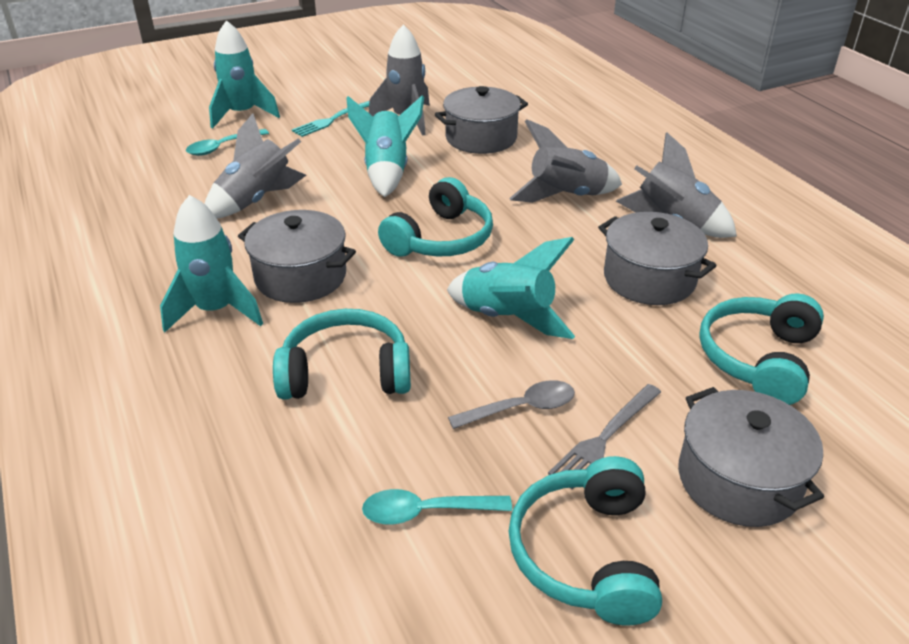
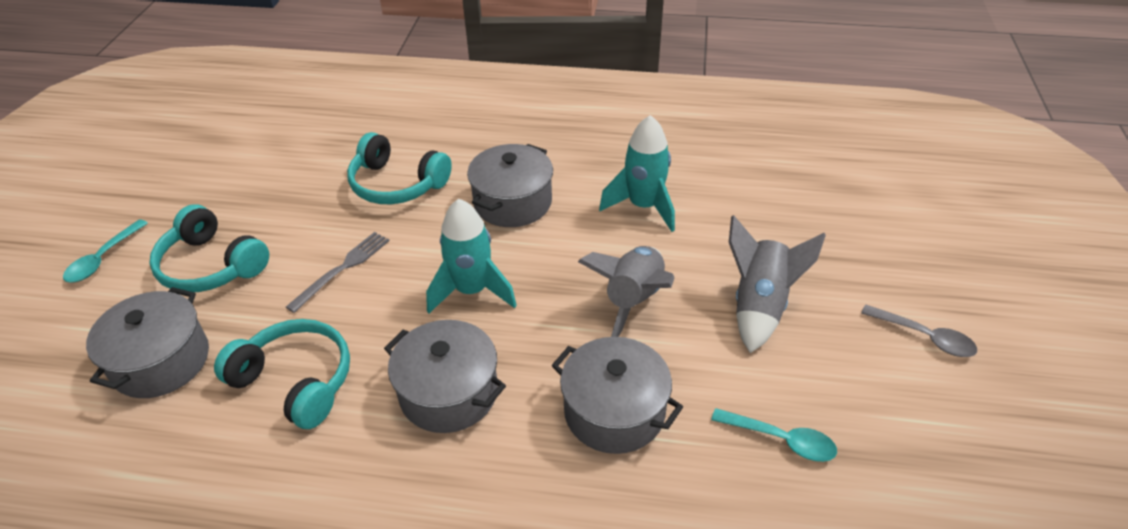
grey rocket: 4 -> 2
turquoise fork: 1 -> 0
turquoise headphones: 4 -> 3
turquoise rocket: 4 -> 2

